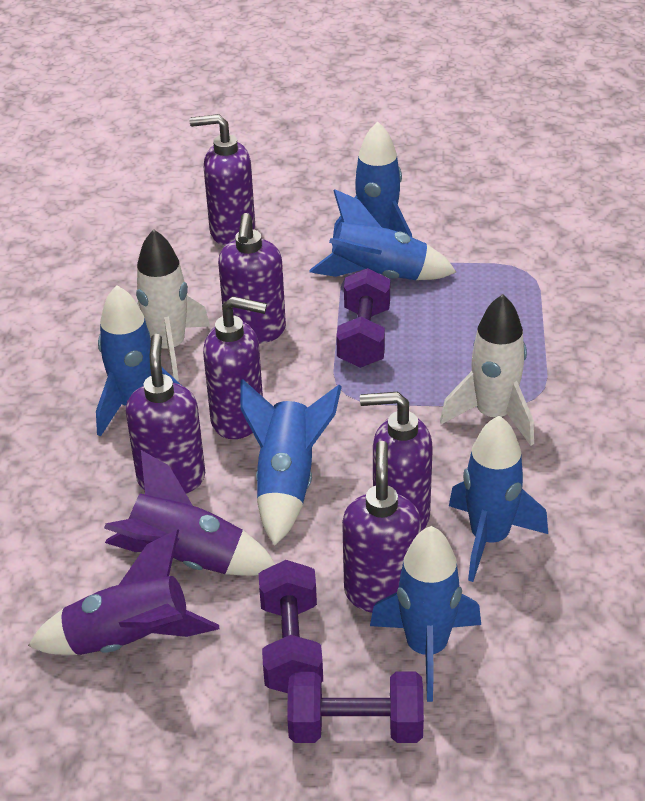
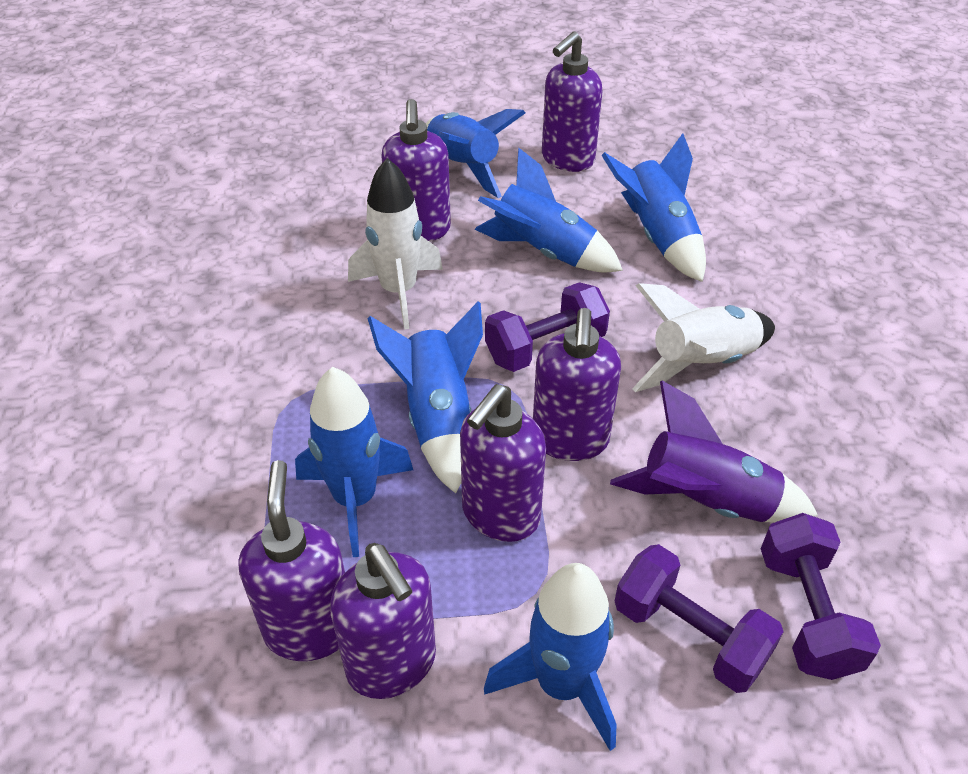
purple rocket: 2 -> 1

